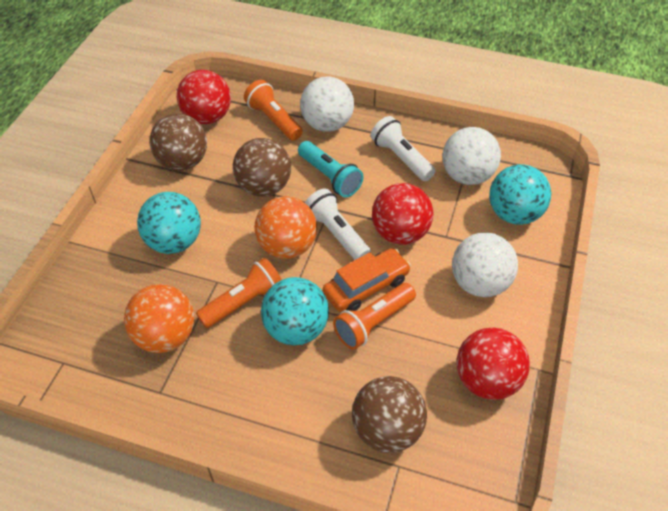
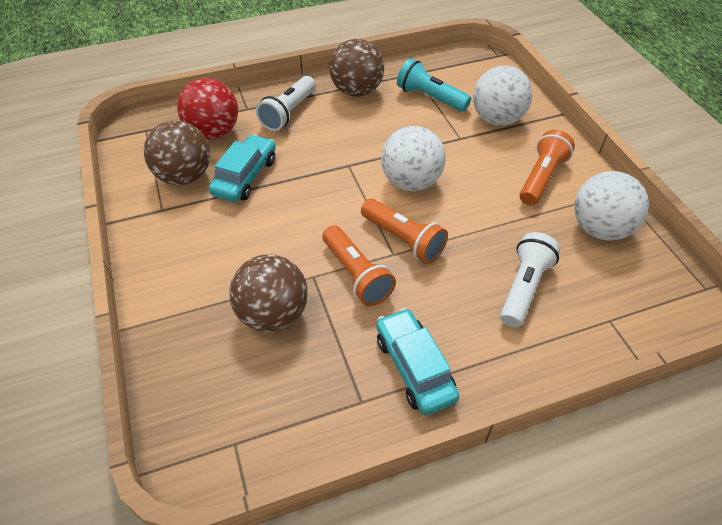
orange ball: 2 -> 0
orange car: 1 -> 0
red ball: 3 -> 1
turquoise ball: 3 -> 0
turquoise car: 0 -> 2

